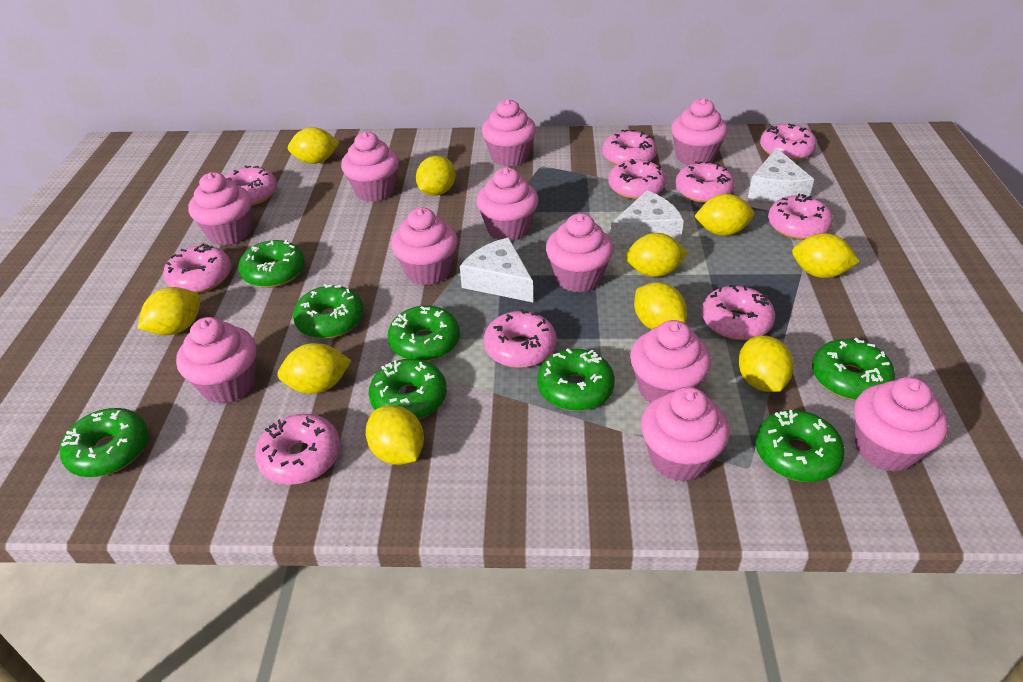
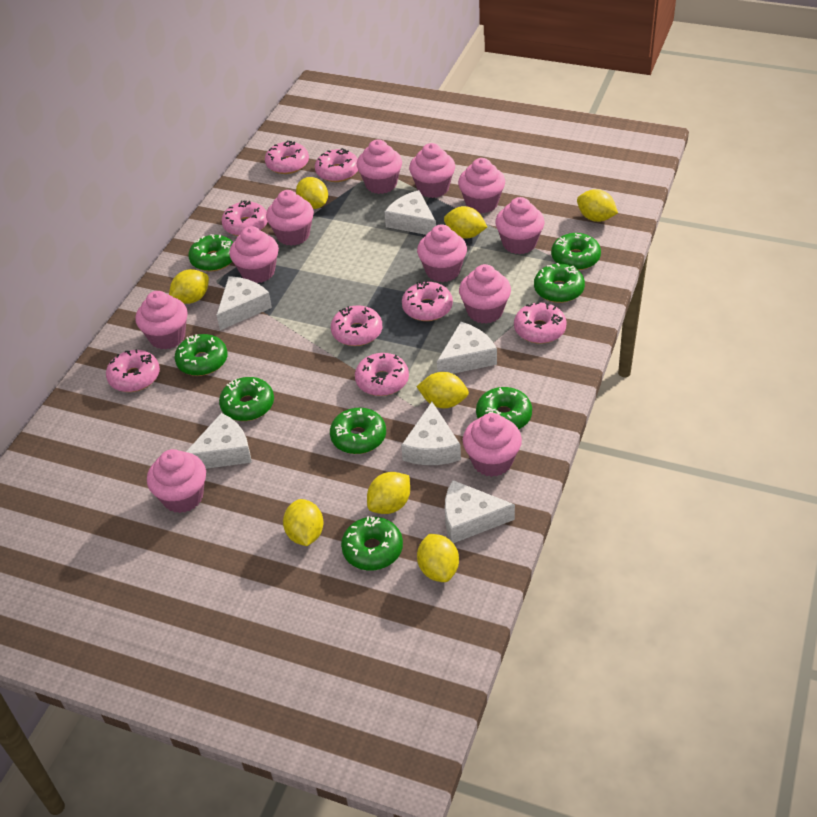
pink donut: 10 -> 8
white cheese: 3 -> 6
yellow lemon: 10 -> 8

